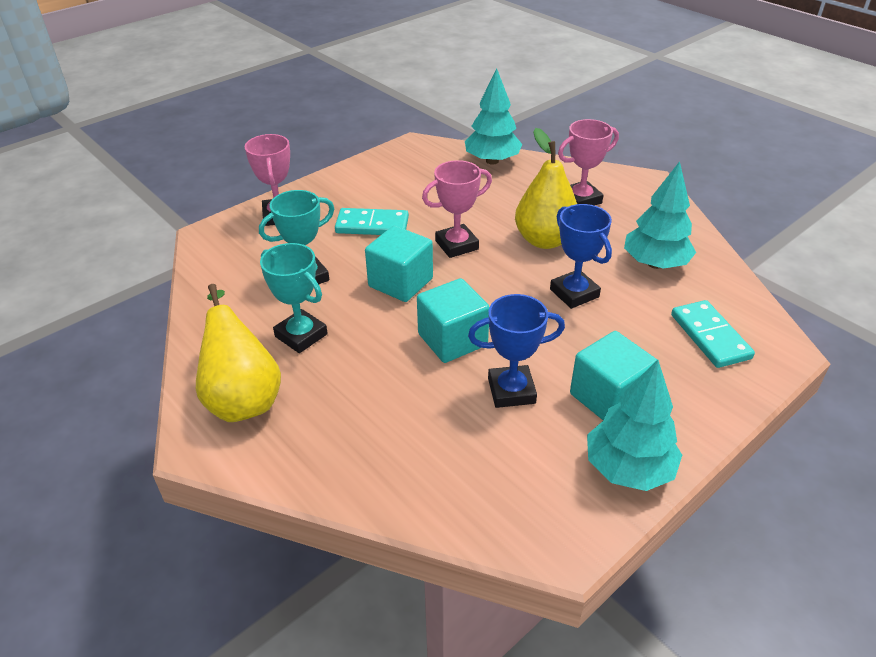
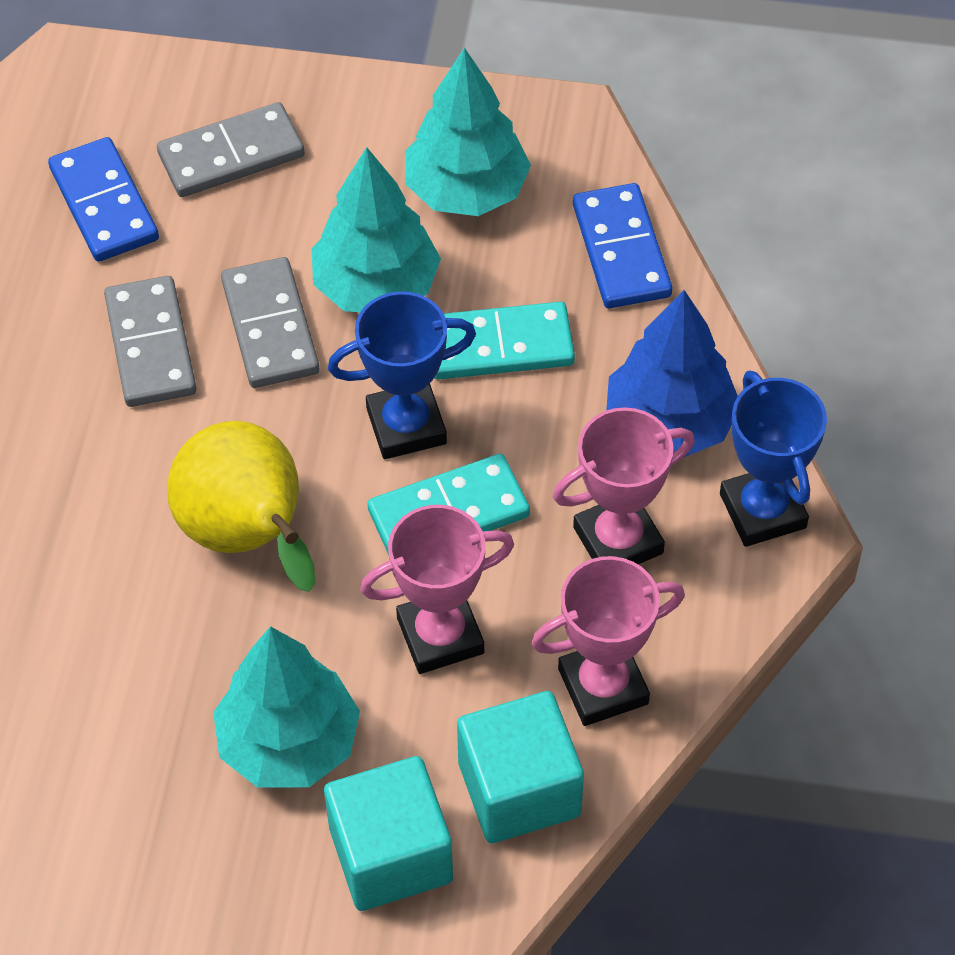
blue domino: 0 -> 2
blue tree: 0 -> 1
grey domino: 0 -> 3
turquoise cube: 3 -> 2
turquoise trophy: 2 -> 0
yellow pear: 2 -> 1

